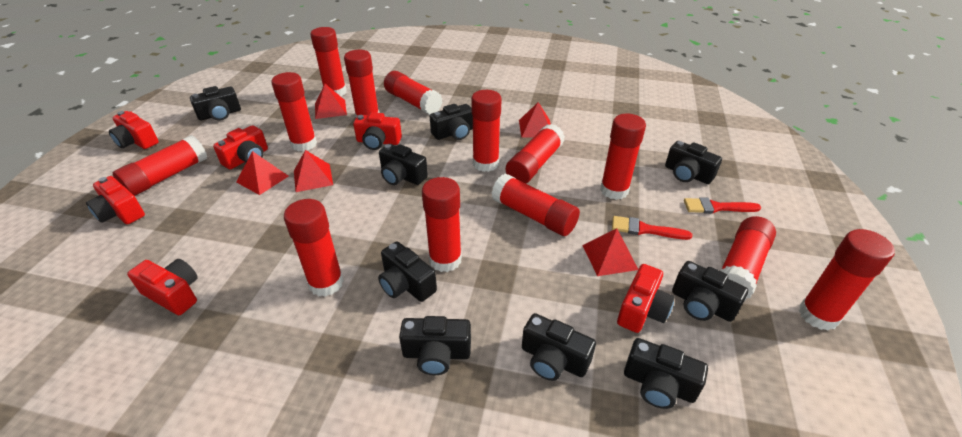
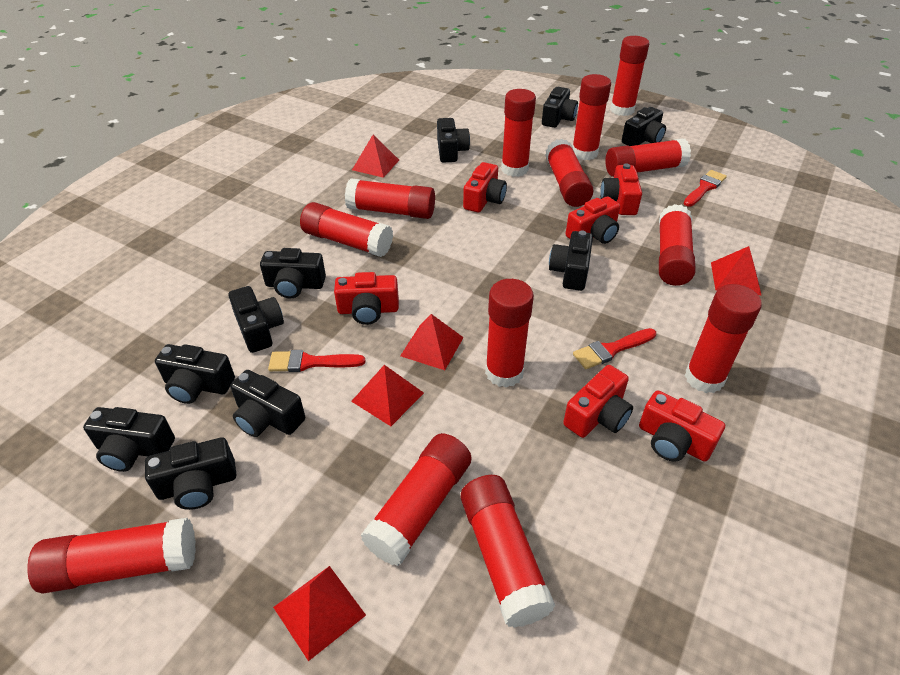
black camera: 9 -> 10
red brush: 2 -> 3

